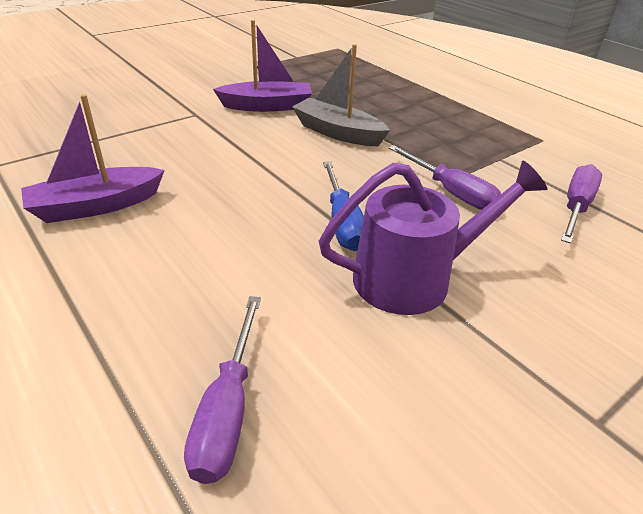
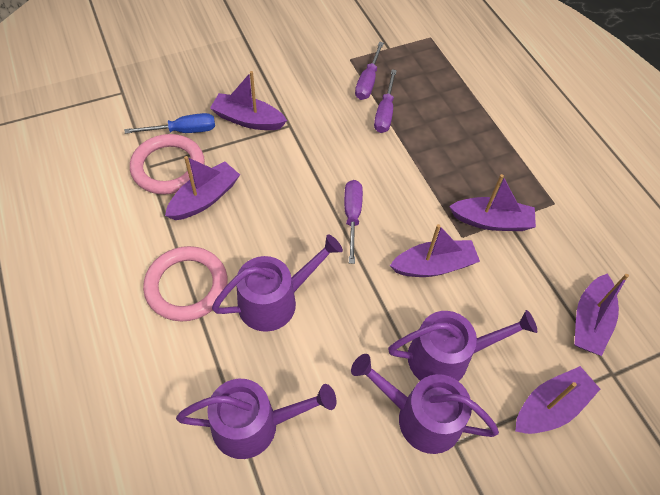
grey boat: 1 -> 0
pink ring: 0 -> 2
purple boat: 2 -> 6
purple watering can: 1 -> 4

